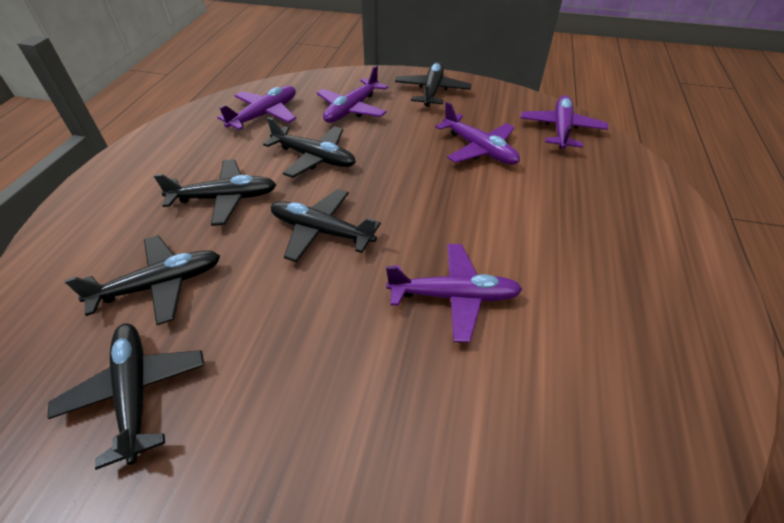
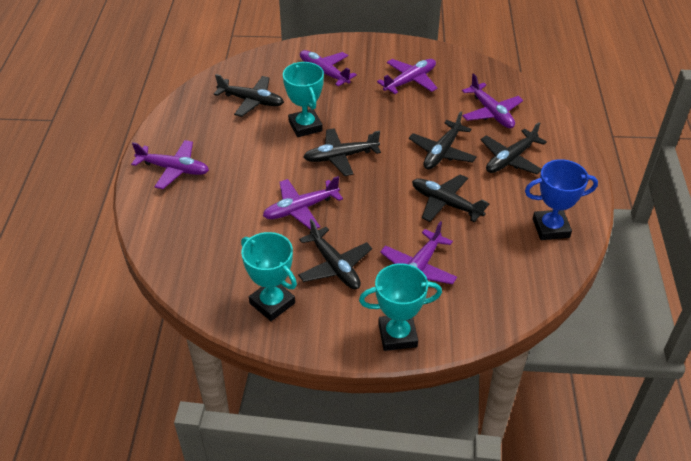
blue trophy: 0 -> 1
purple plane: 5 -> 6
turquoise trophy: 0 -> 3

